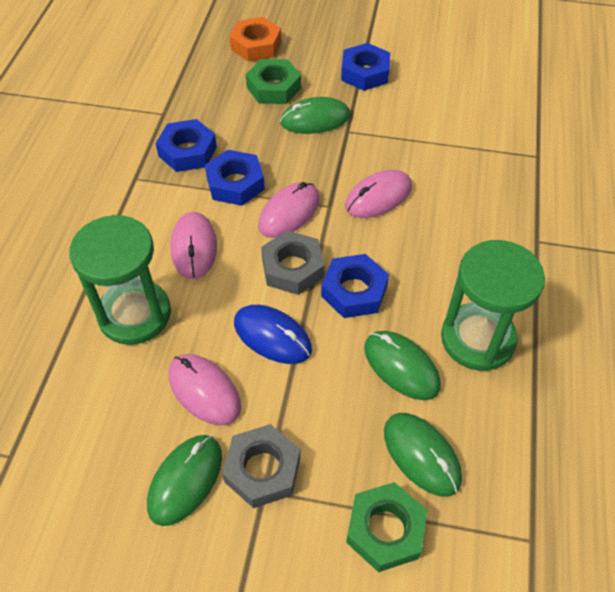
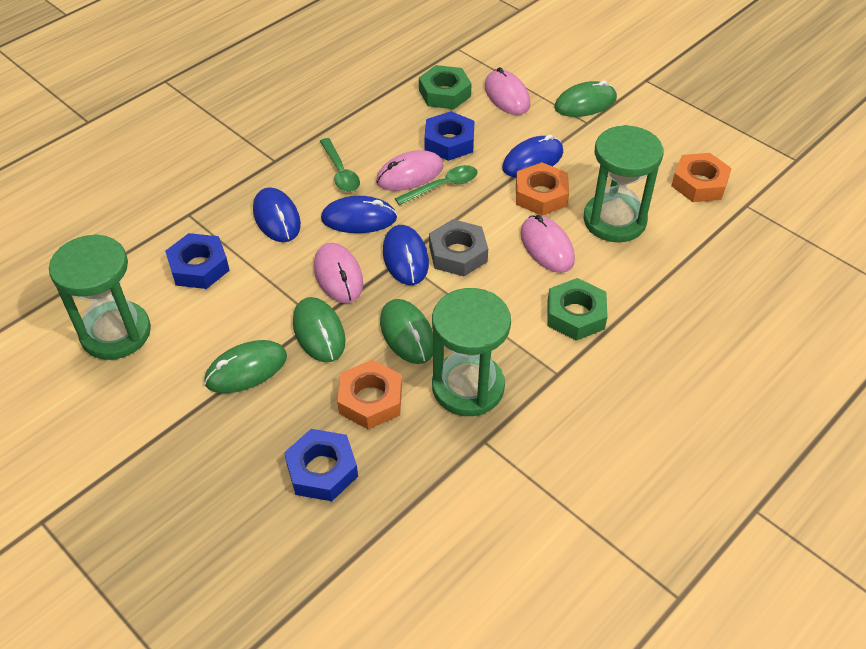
blue mouse: 1 -> 4
blue nut: 4 -> 3
green hourglass: 2 -> 3
green spoon: 0 -> 2
grey nut: 2 -> 1
orange nut: 1 -> 3

